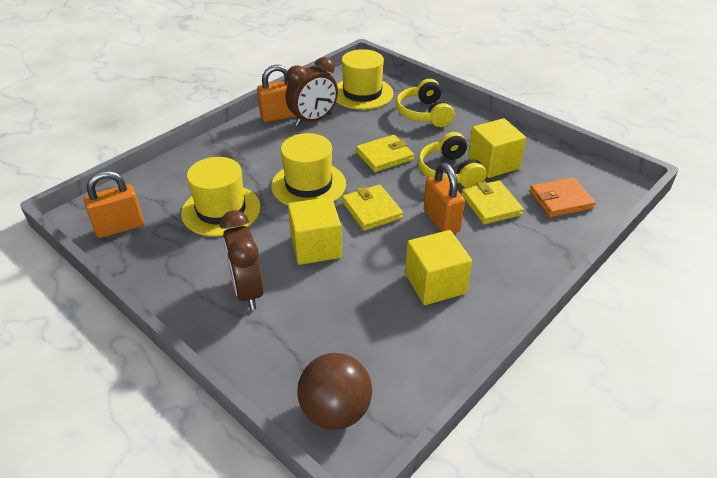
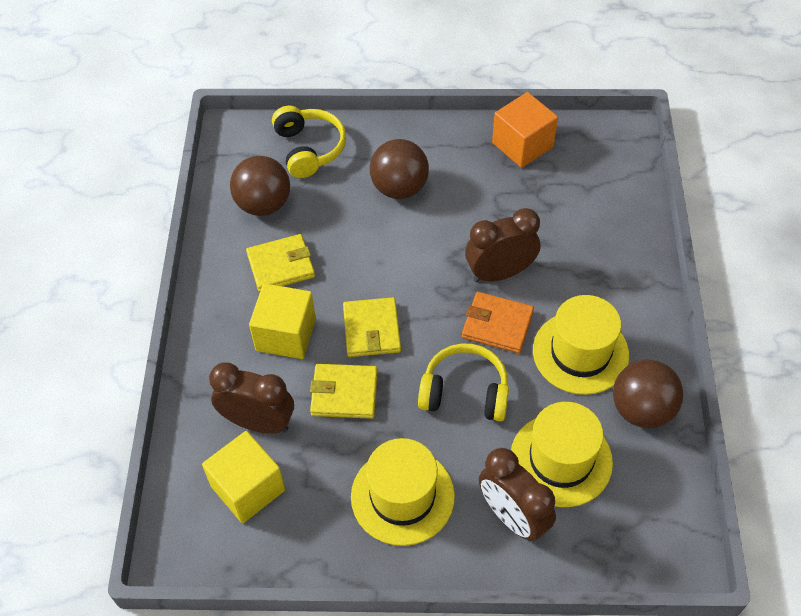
brown ball: 1 -> 3
brown clock: 2 -> 3
orange cube: 0 -> 1
orange padlock: 3 -> 0
yellow cube: 3 -> 2

